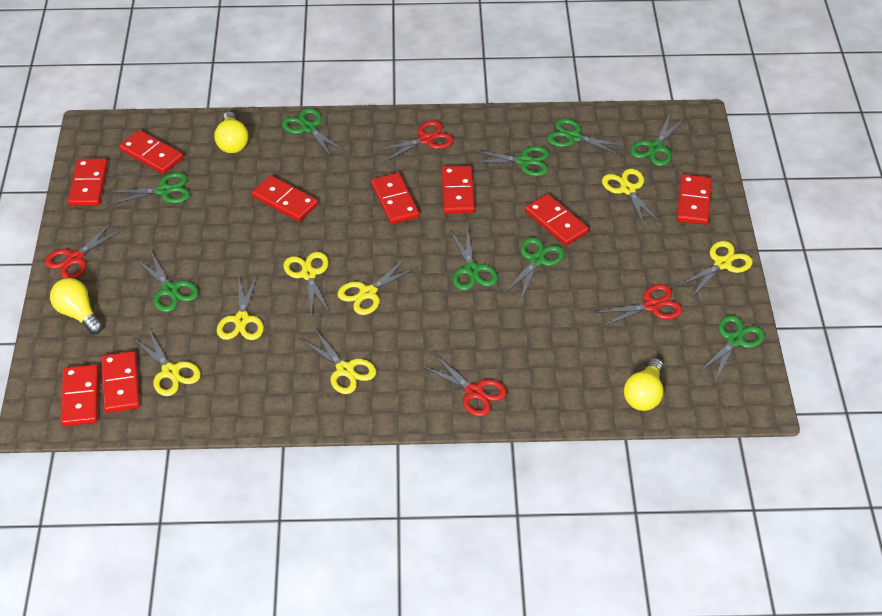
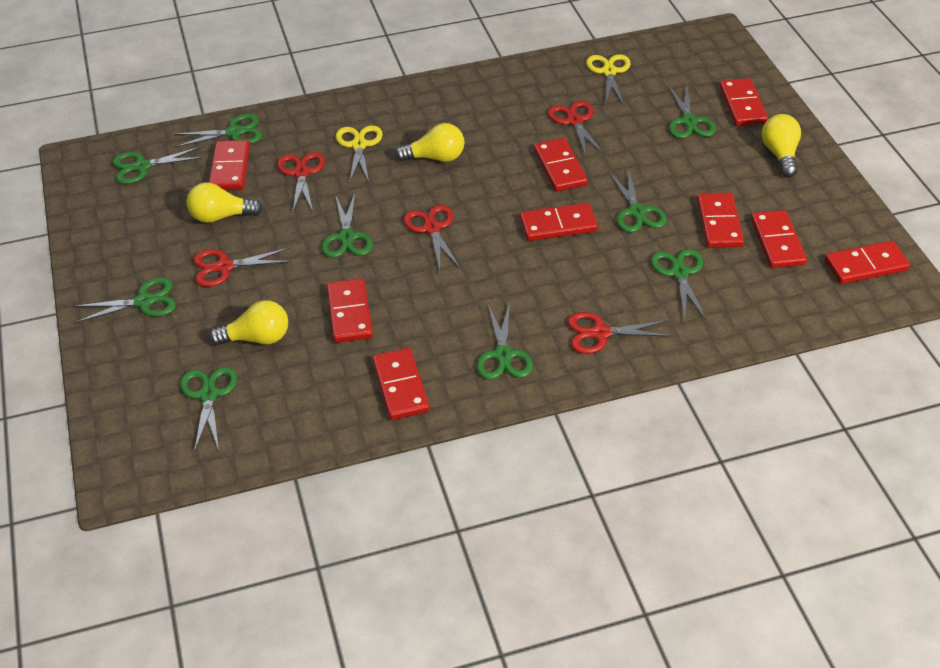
red scissors: 4 -> 5
yellow light bulb: 3 -> 4
yellow scissors: 7 -> 2

